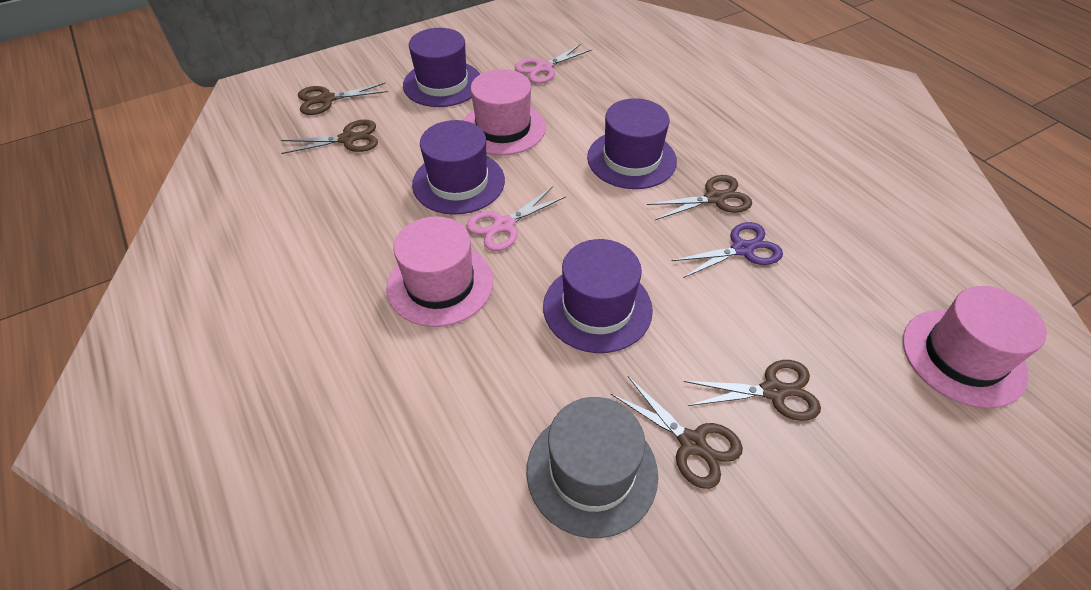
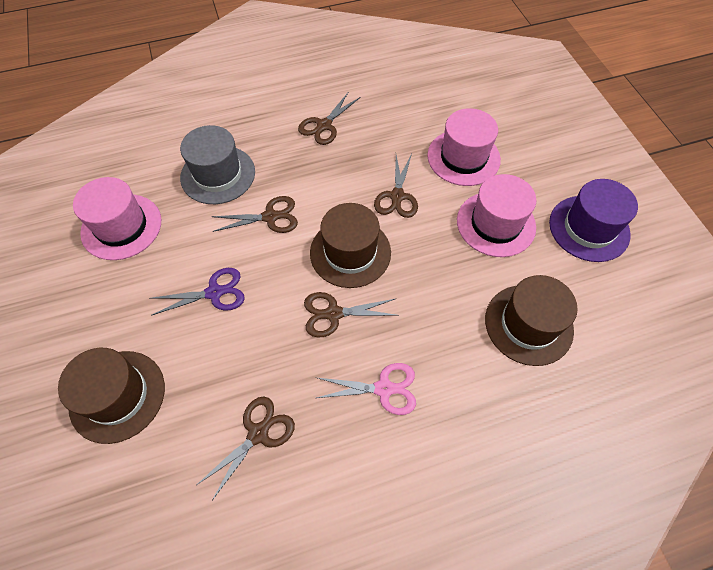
brown hat: 0 -> 3
pink scissors: 2 -> 1
purple hat: 4 -> 1

